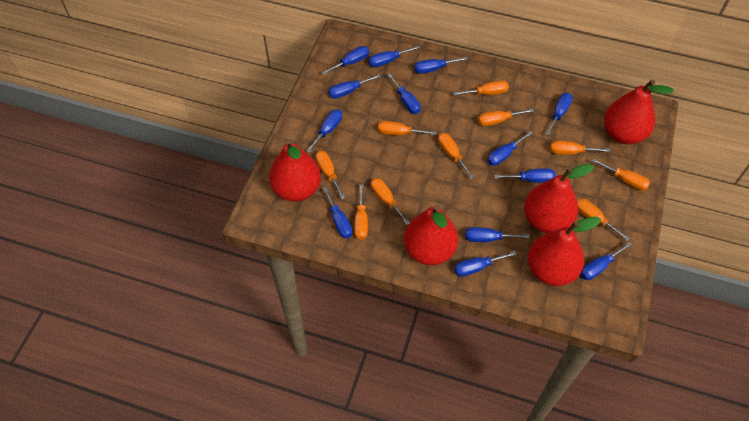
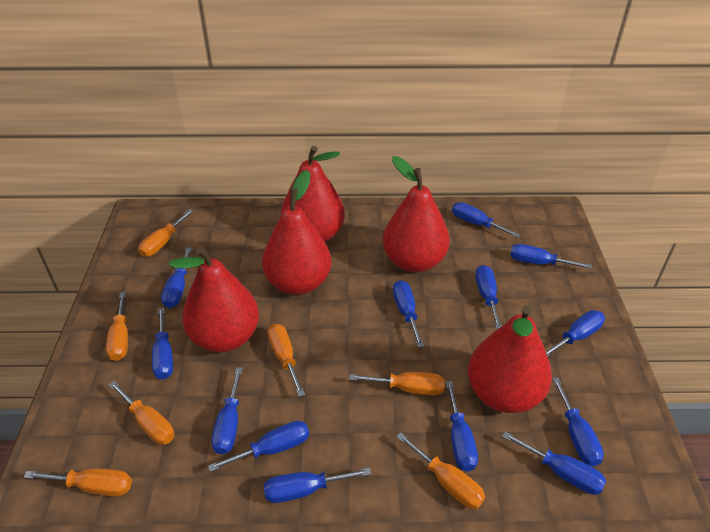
orange screwdriver: 10 -> 7

